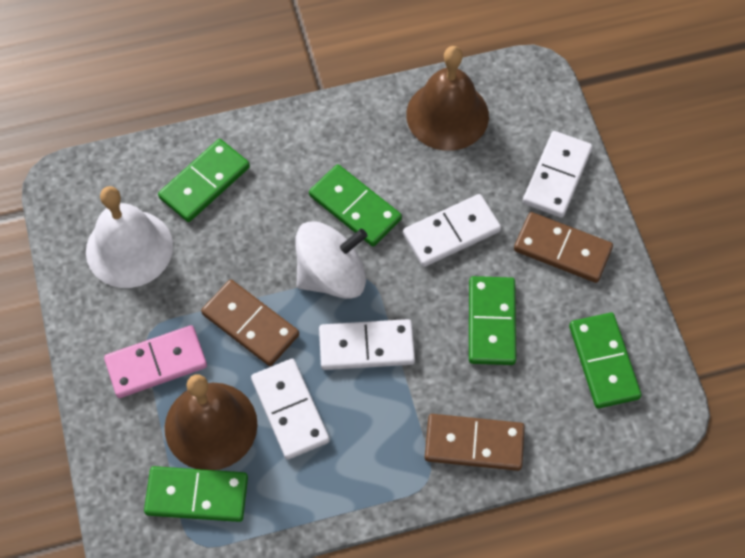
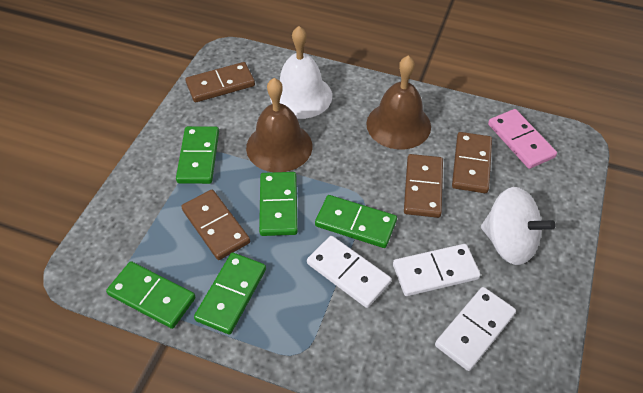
brown domino: 3 -> 4
white domino: 4 -> 3

